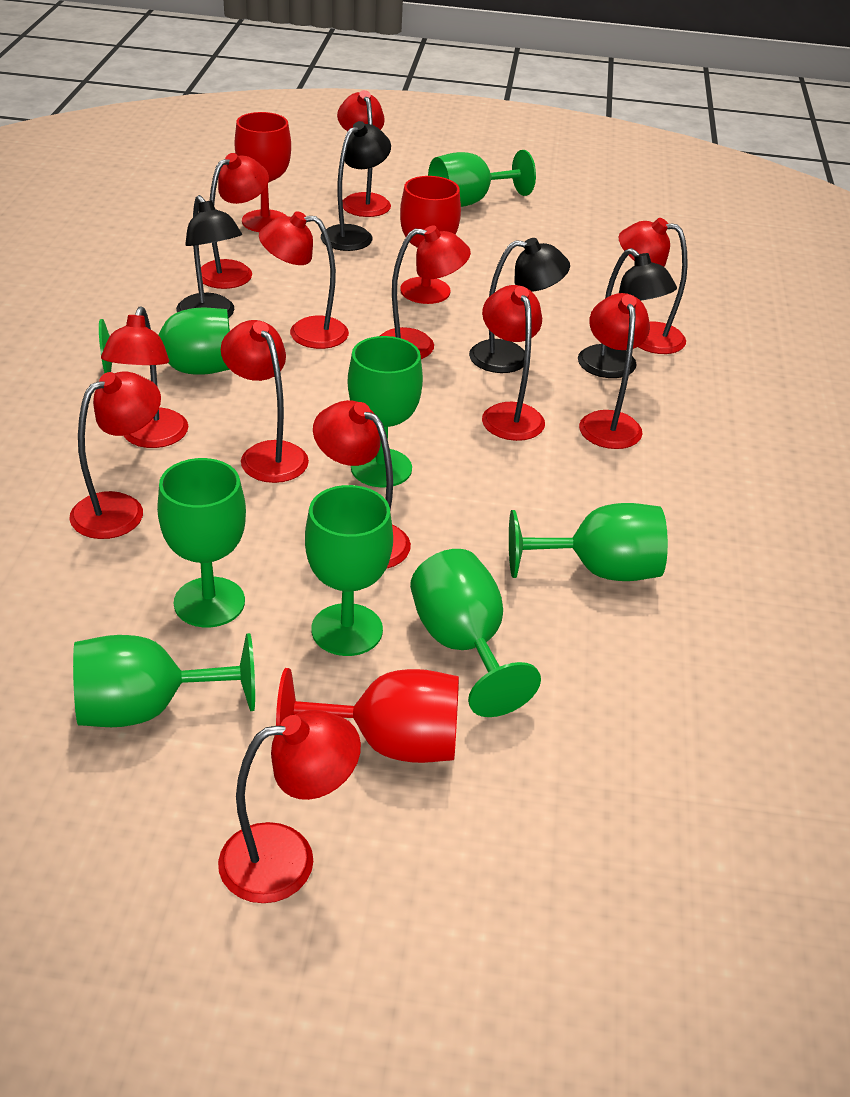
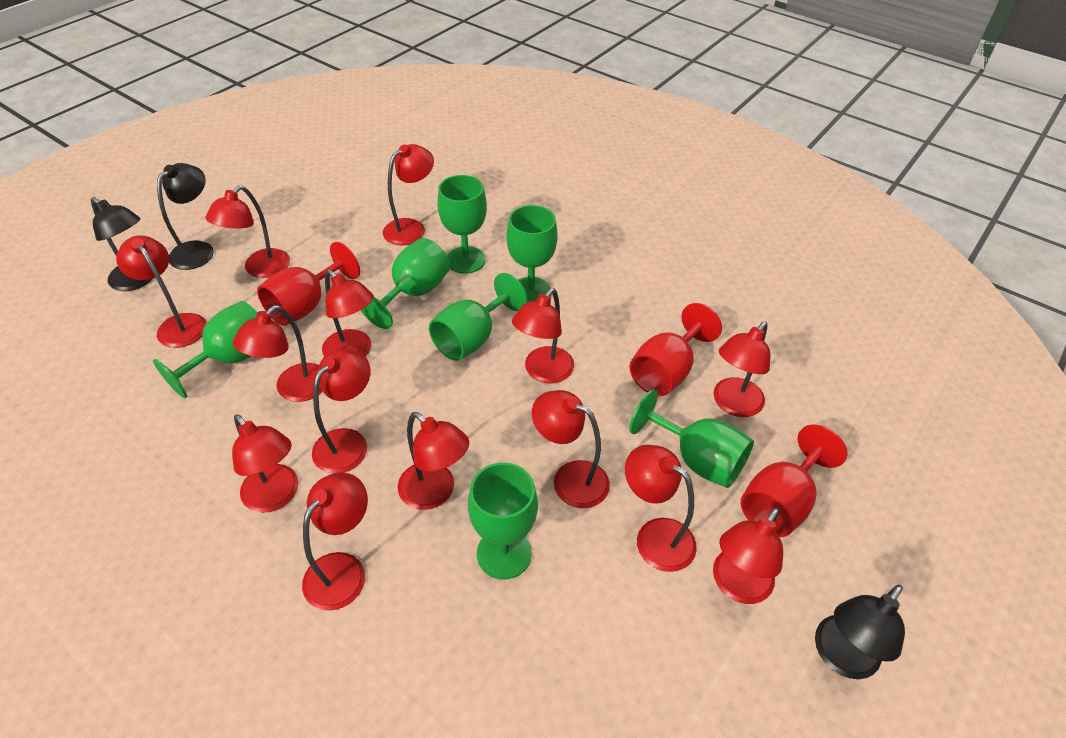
black lamp: 4 -> 3
green goblet: 8 -> 7
red lamp: 12 -> 14

